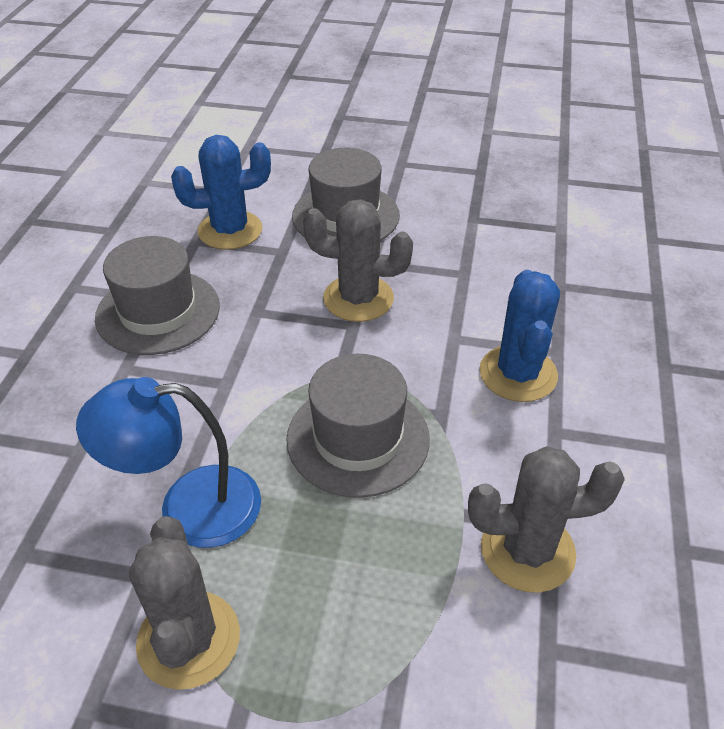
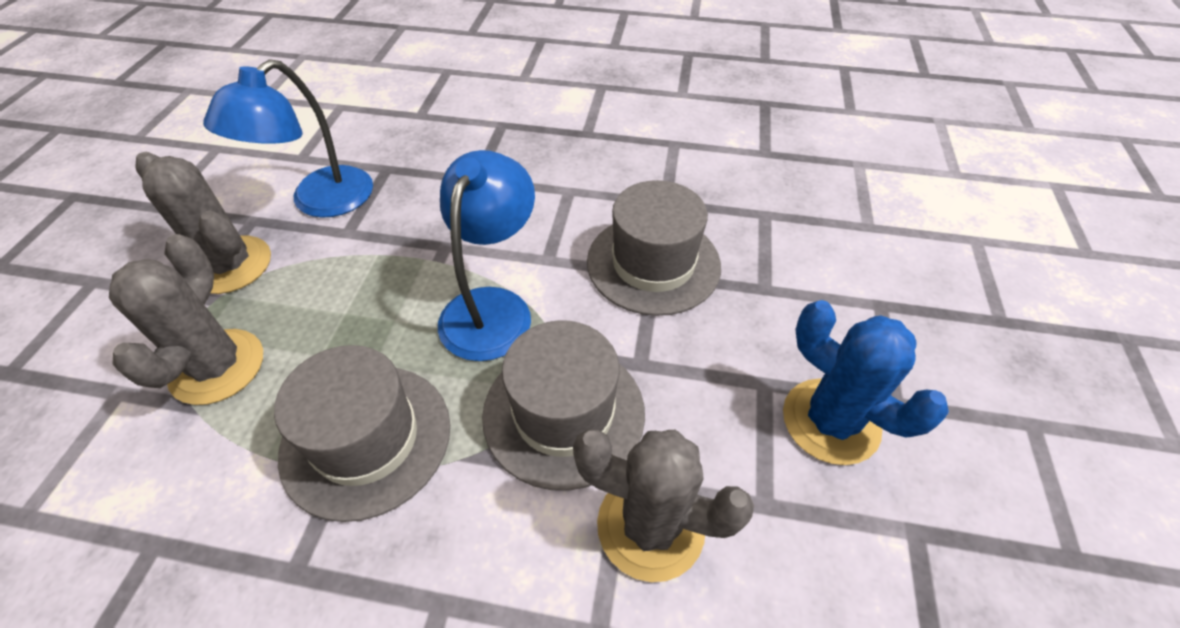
blue cactus: 2 -> 1
blue lamp: 1 -> 2

